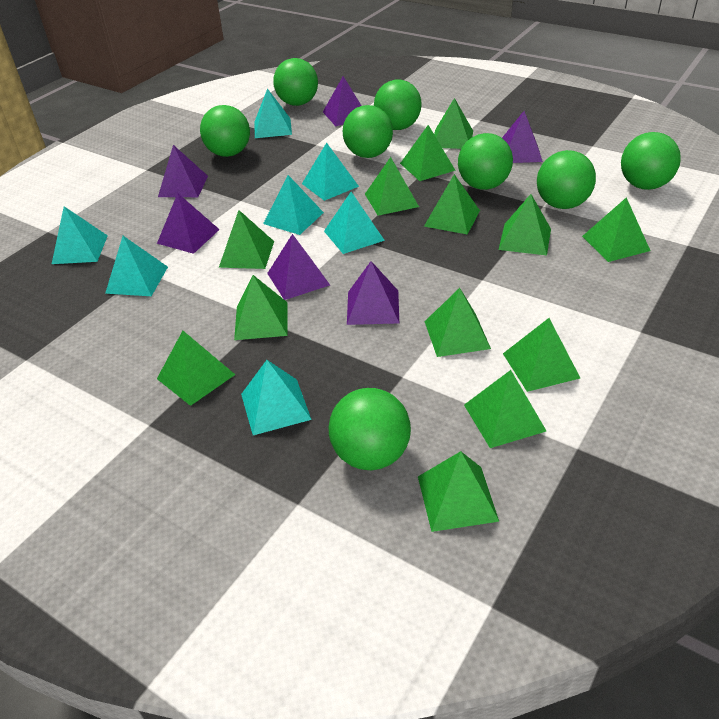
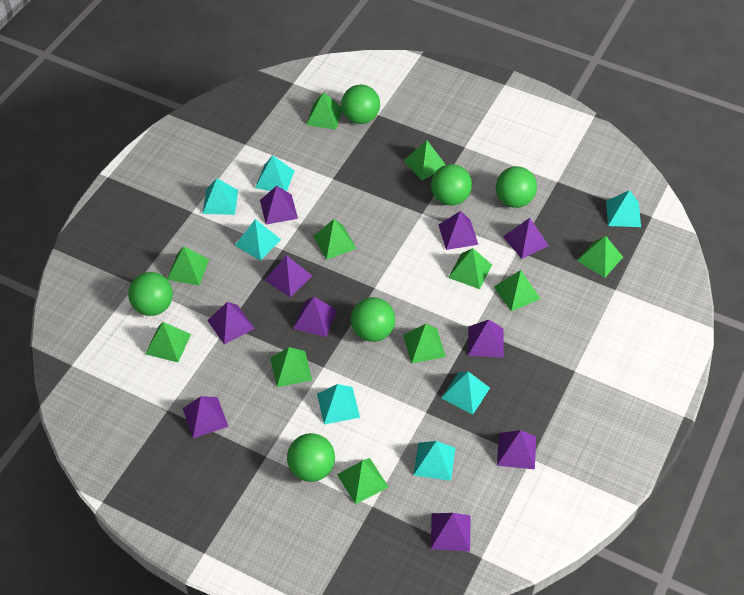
green ball: 8 -> 6
green pyramid: 13 -> 11
purple pyramid: 6 -> 10

